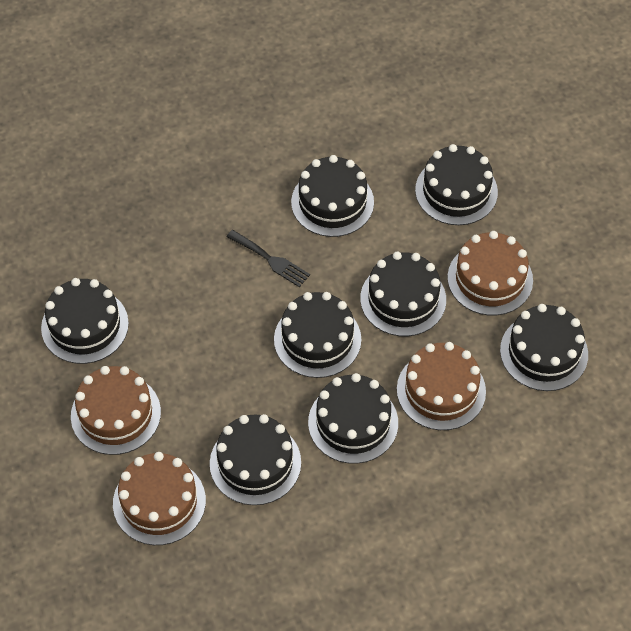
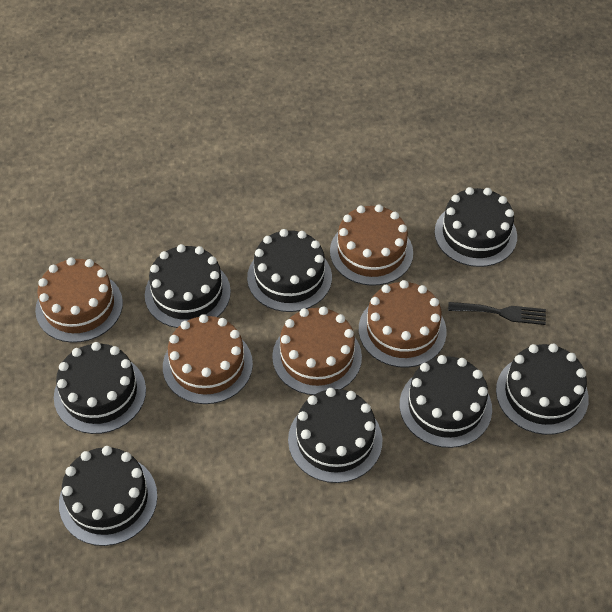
brown cake: 4 -> 5

